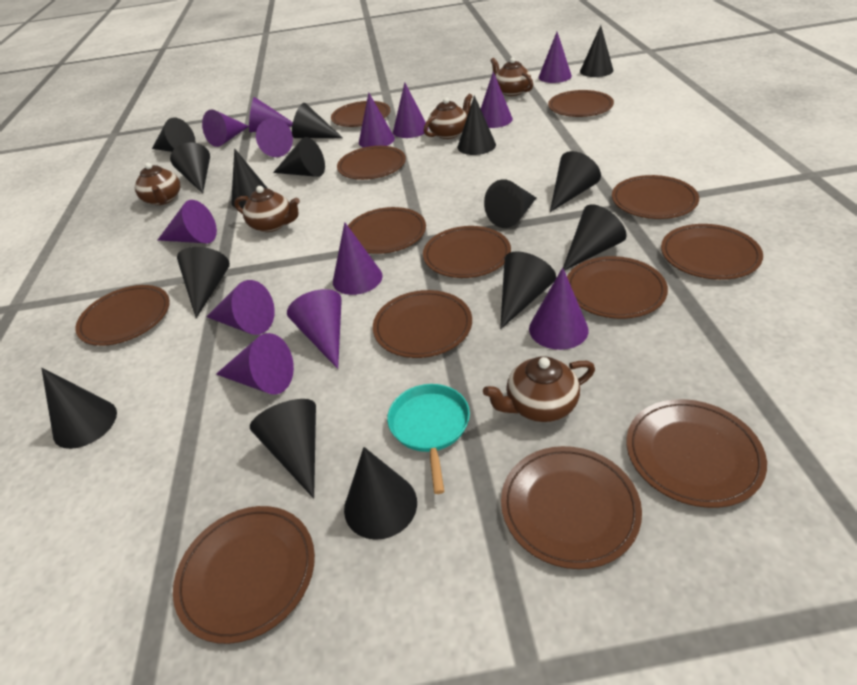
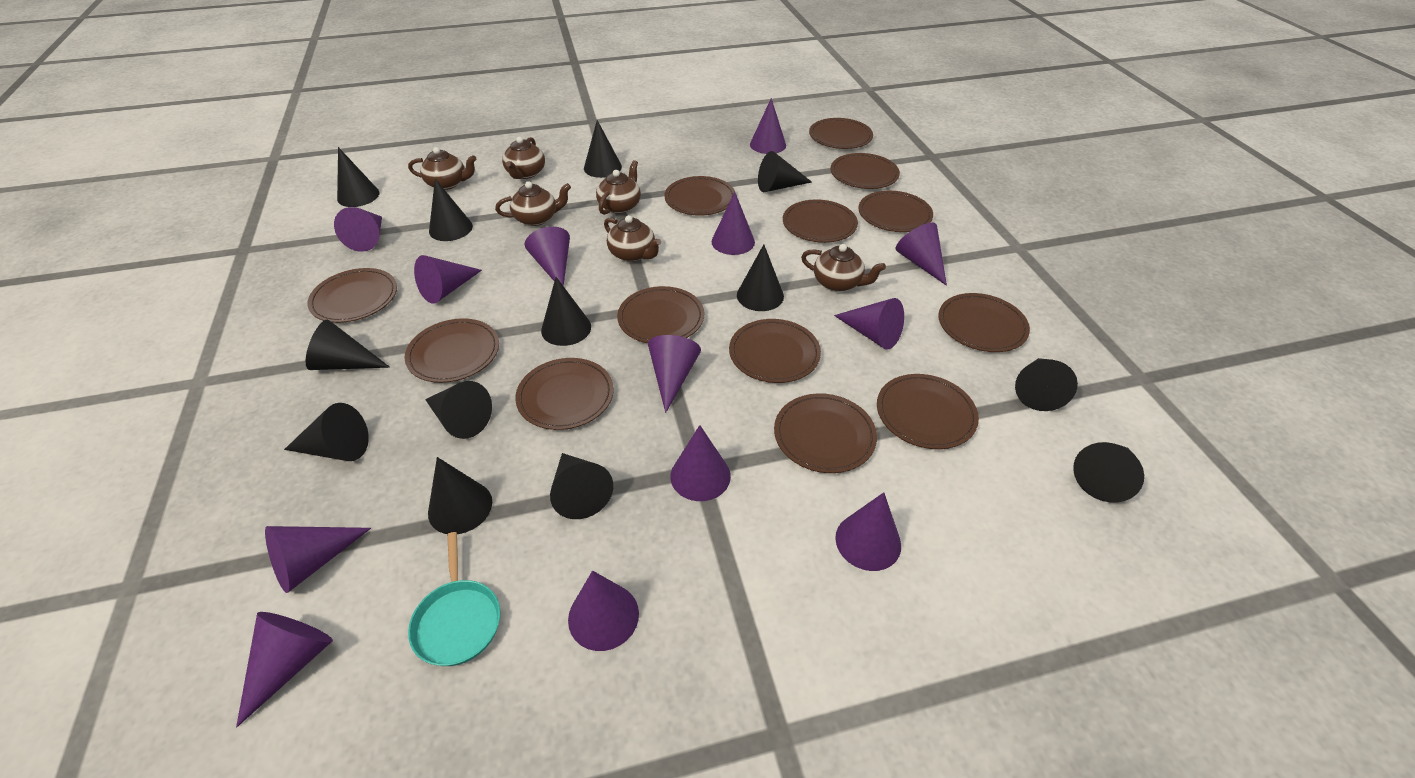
black cone: 15 -> 13
brown teapot: 5 -> 6

